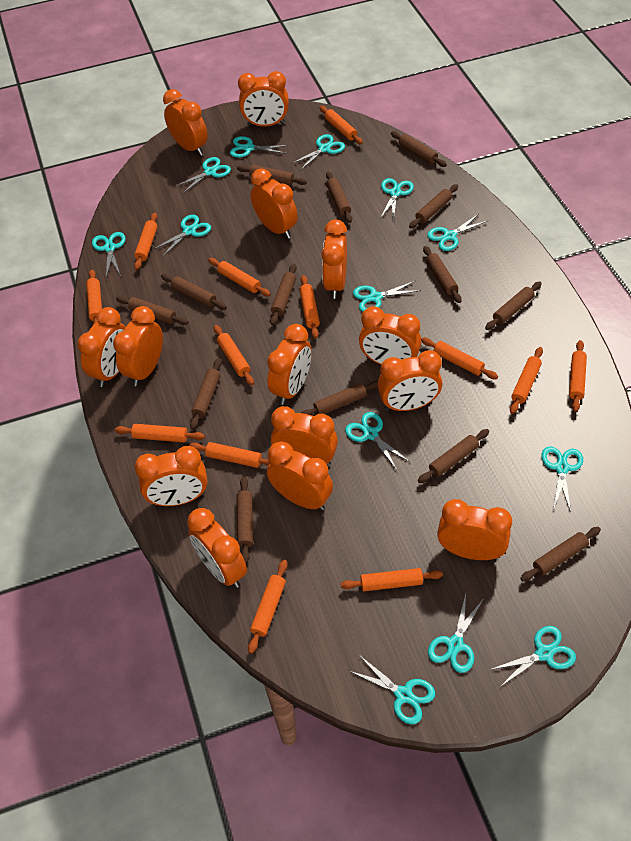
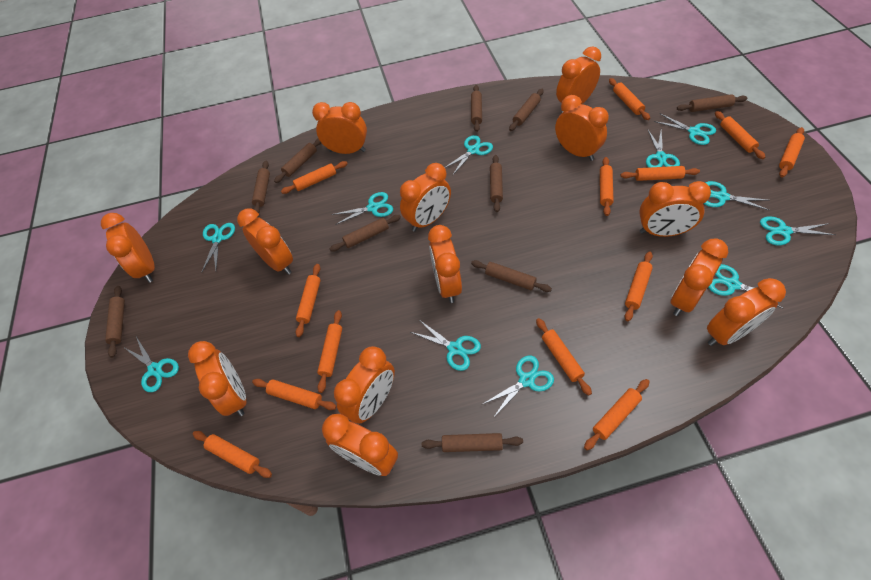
brown rolling pin: 14 -> 10
orange clock: 14 -> 13
turquoise scissors: 13 -> 11

